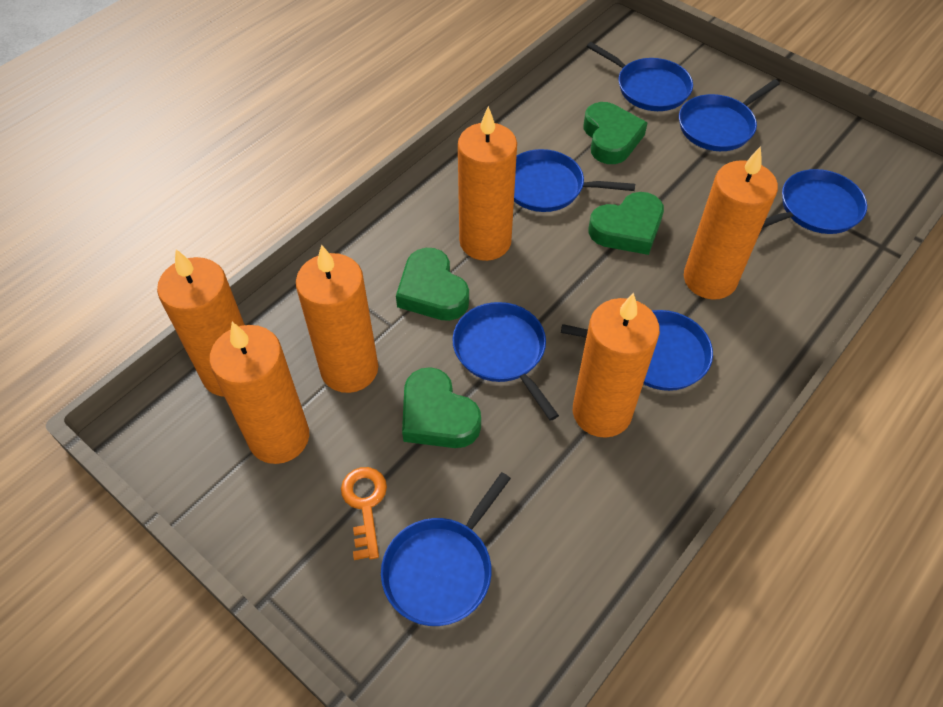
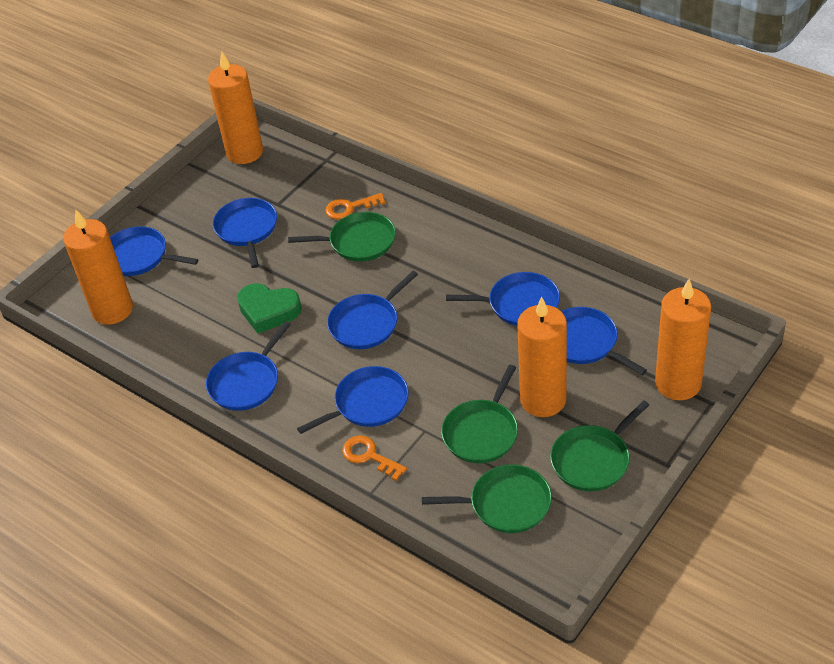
green heart: 4 -> 1
green pan: 0 -> 4
orange candle: 6 -> 4
orange key: 1 -> 2

